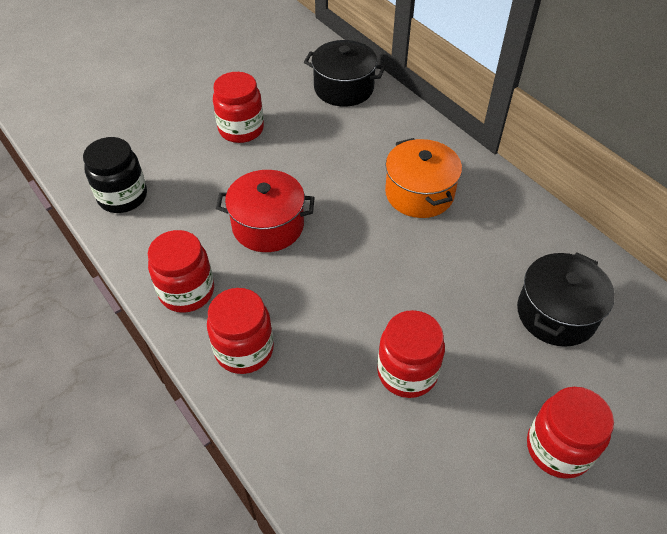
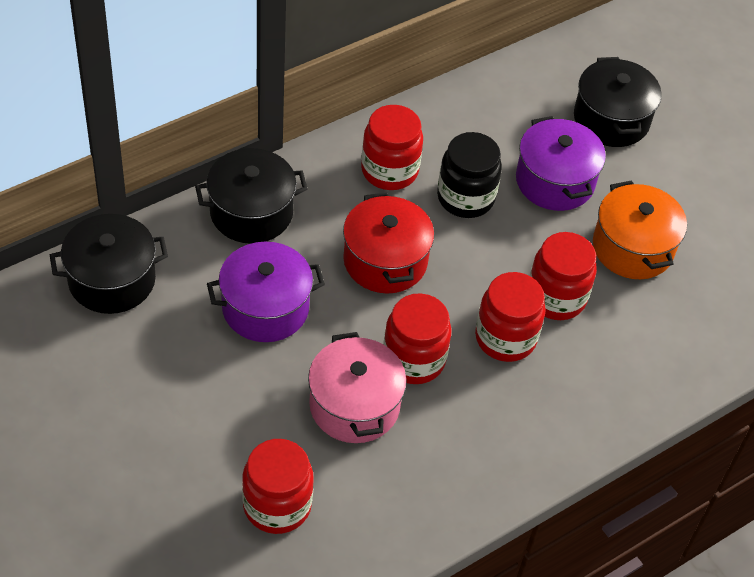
black pot: 2 -> 3
pink pot: 0 -> 1
purple pot: 0 -> 2

